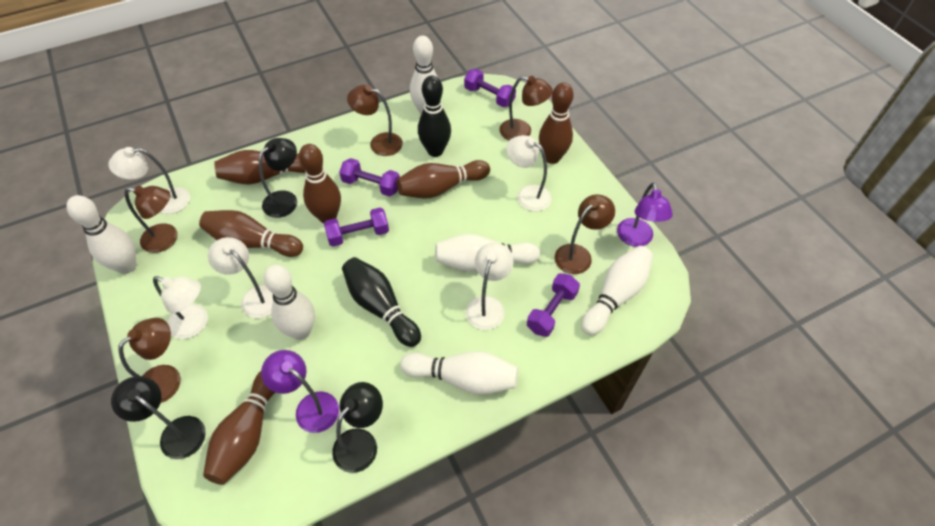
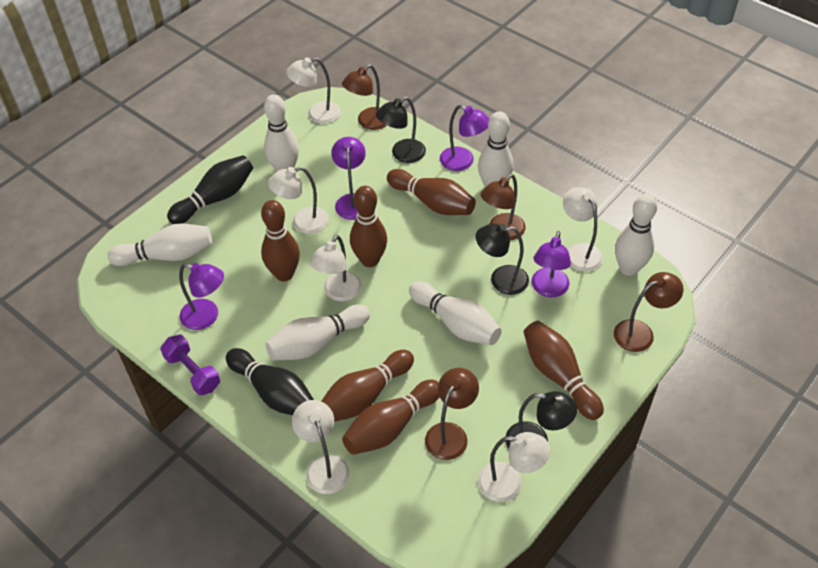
brown lamp: 5 -> 4
purple dumbbell: 4 -> 1
purple lamp: 2 -> 4
white lamp: 5 -> 6

